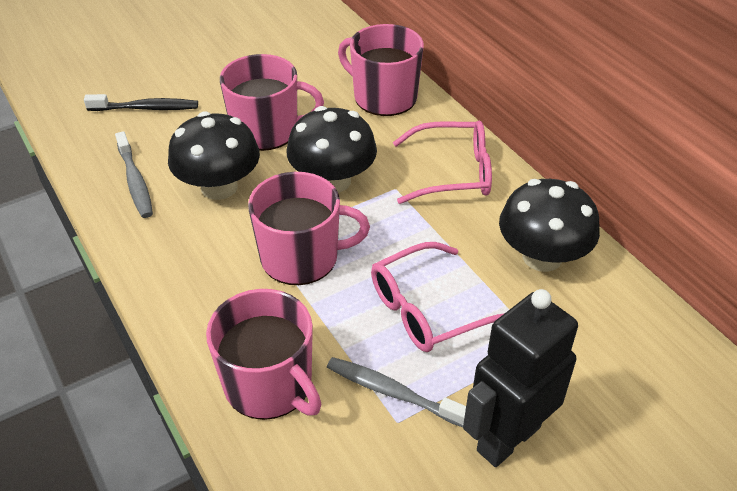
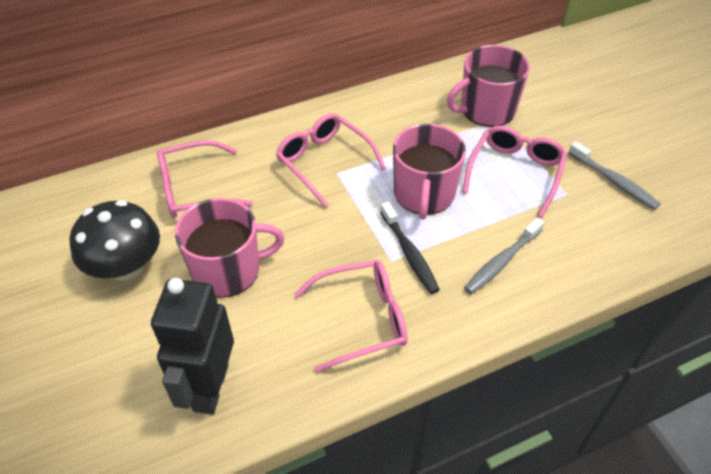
black mushroom: 3 -> 1
pink glasses: 2 -> 4
pink mug: 4 -> 3

